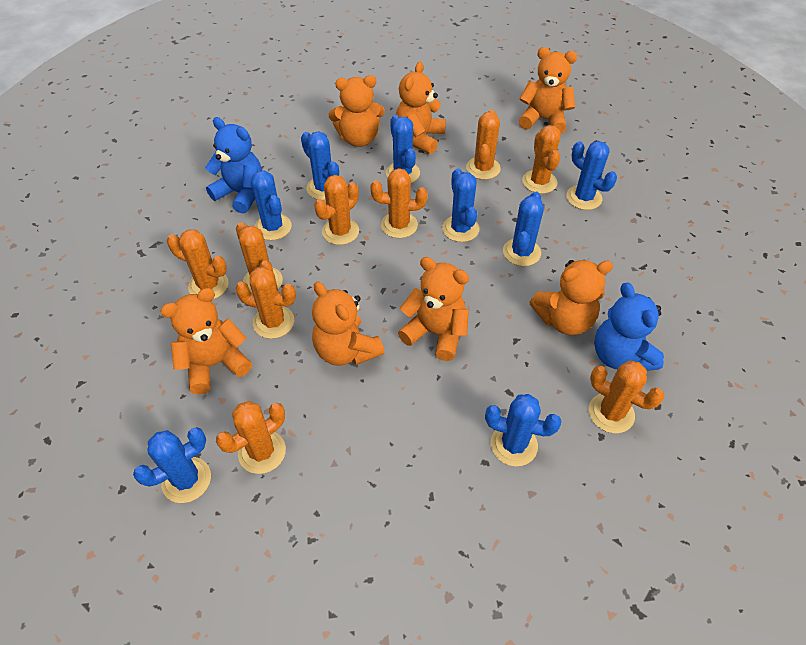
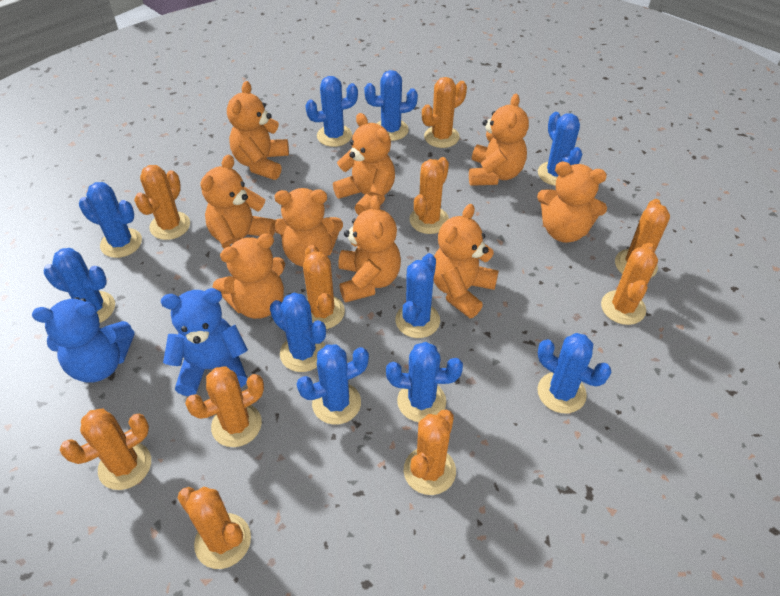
blue cactus: 8 -> 10
orange cactus: 9 -> 10
orange teddy bear: 7 -> 9

